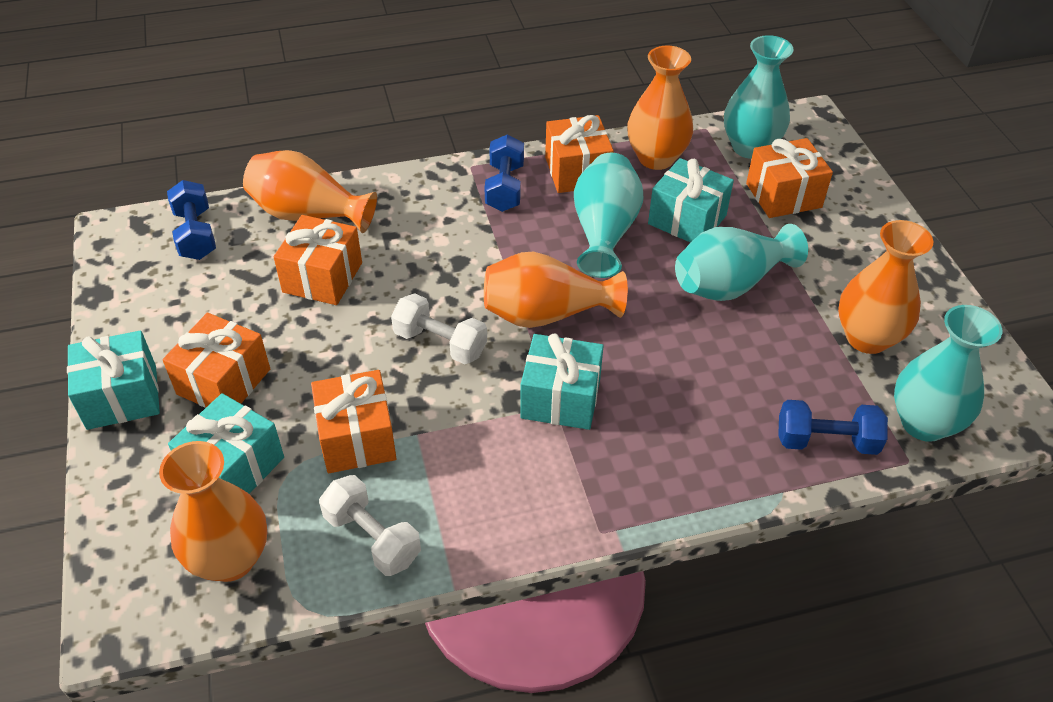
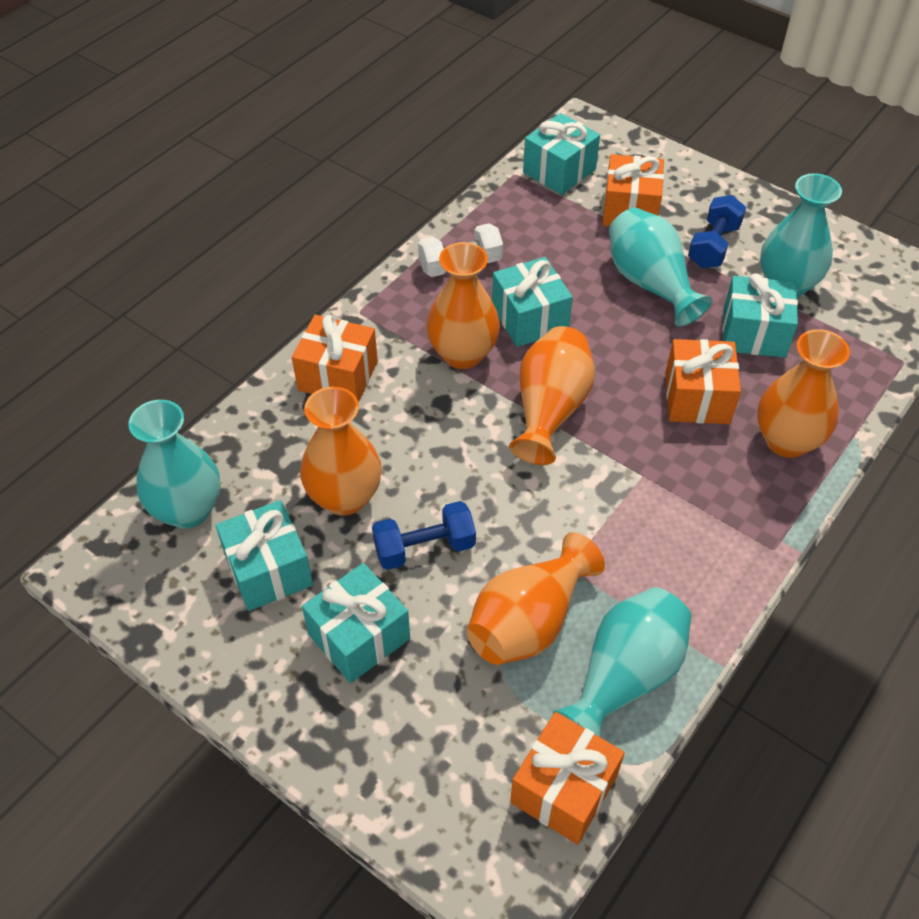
blue dumbbell: 3 -> 2
orange gift: 5 -> 4
turquoise gift: 4 -> 5
white dumbbell: 2 -> 1

